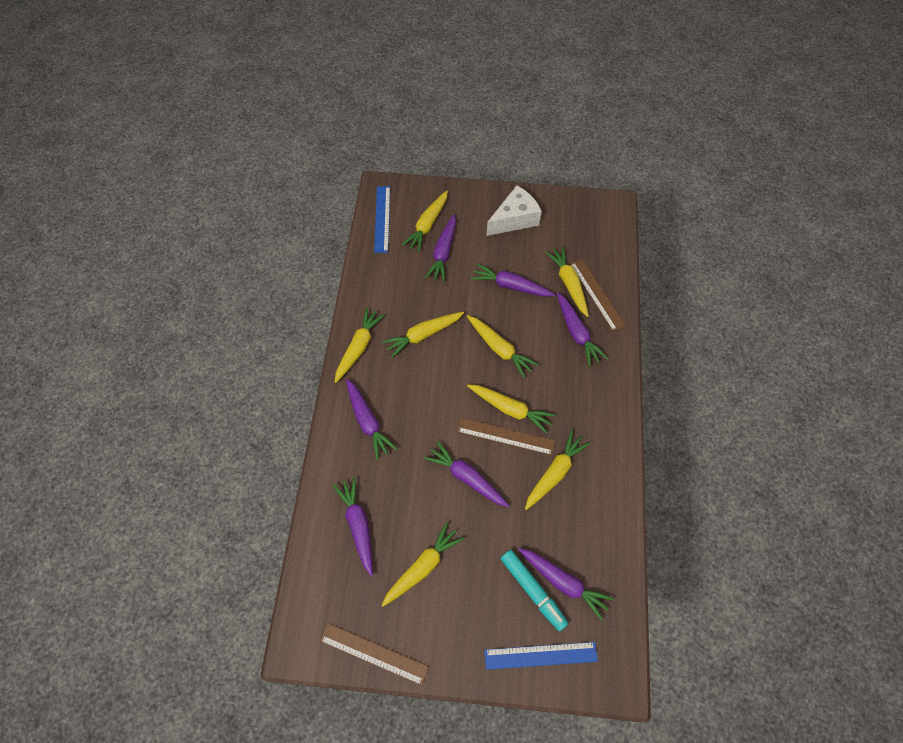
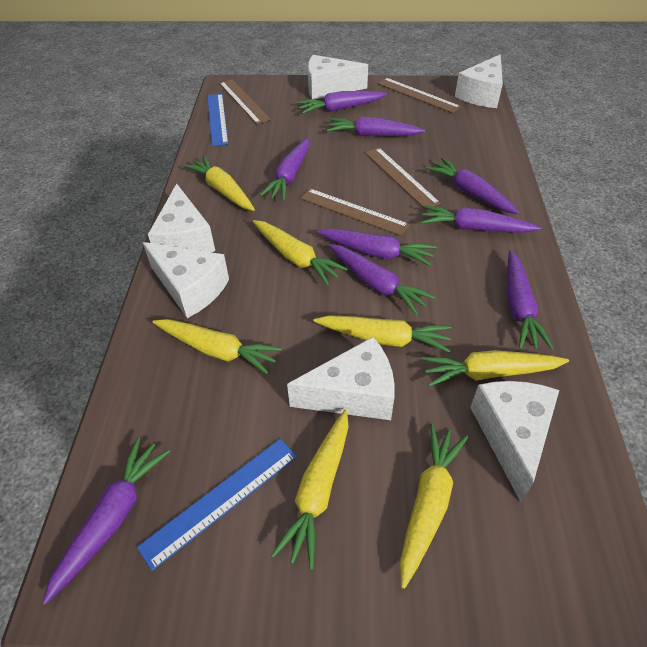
brown ruler: 3 -> 4
purple carrot: 7 -> 9
turquoise marker: 1 -> 0
white cheese: 1 -> 6
yellow carrot: 8 -> 7

